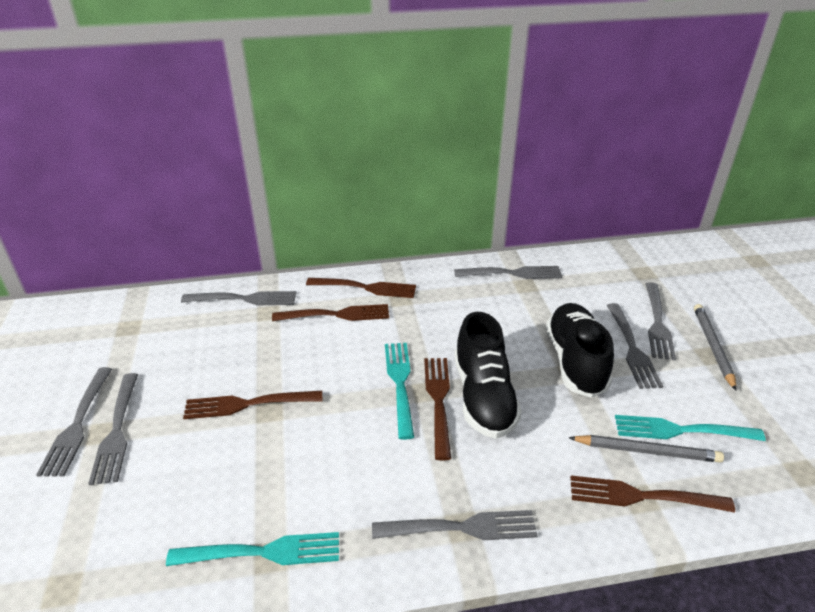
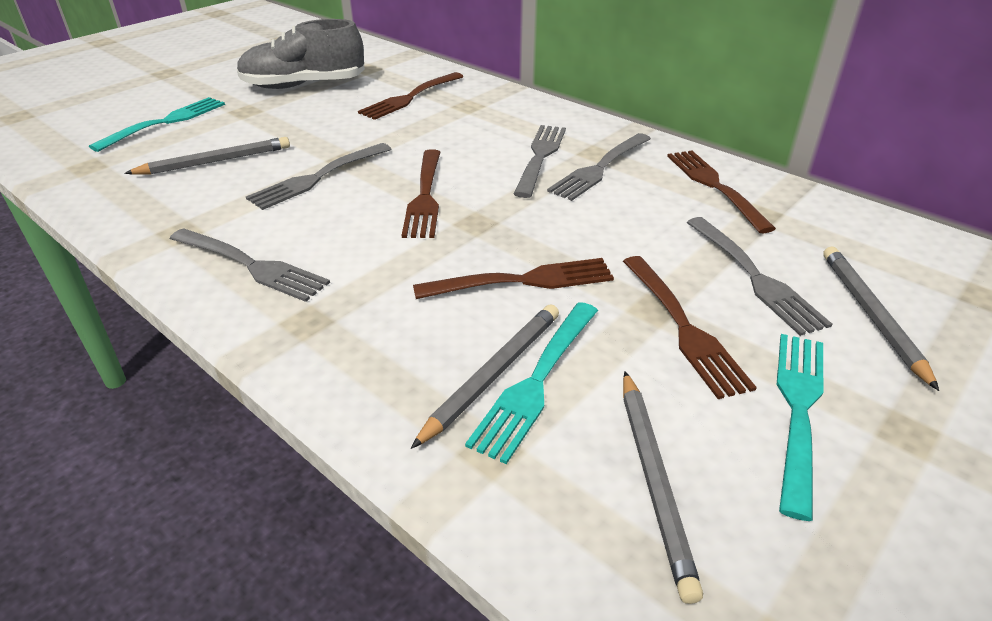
black shoe: 2 -> 0
grey fork: 7 -> 5
grey pencil: 2 -> 4
grey shoe: 0 -> 1

